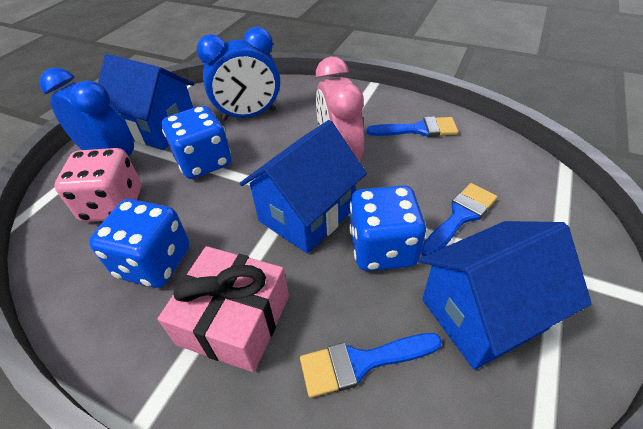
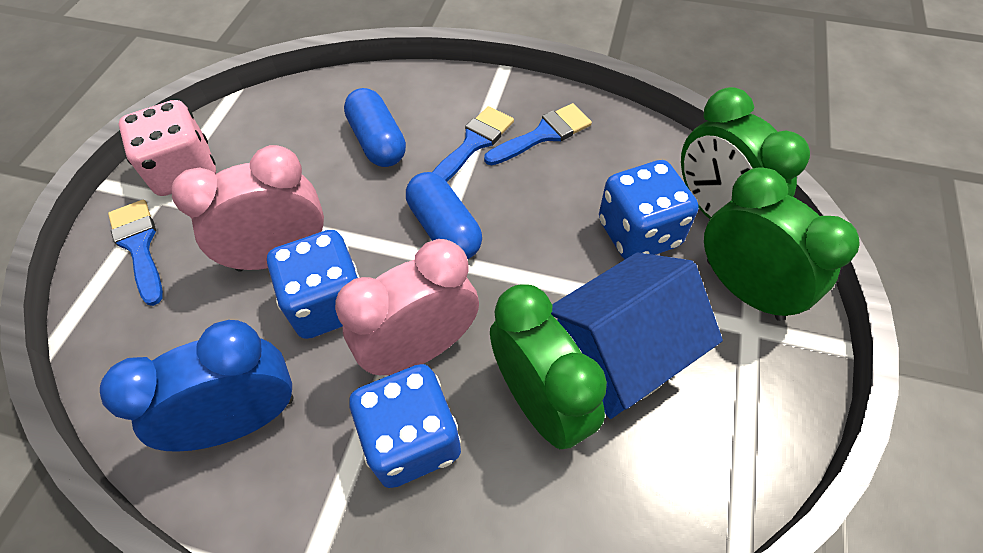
blue capsule: 0 -> 2
blue clock: 2 -> 1
blue house: 3 -> 1
green clock: 0 -> 3
pink clock: 1 -> 2
pink gift: 1 -> 0

